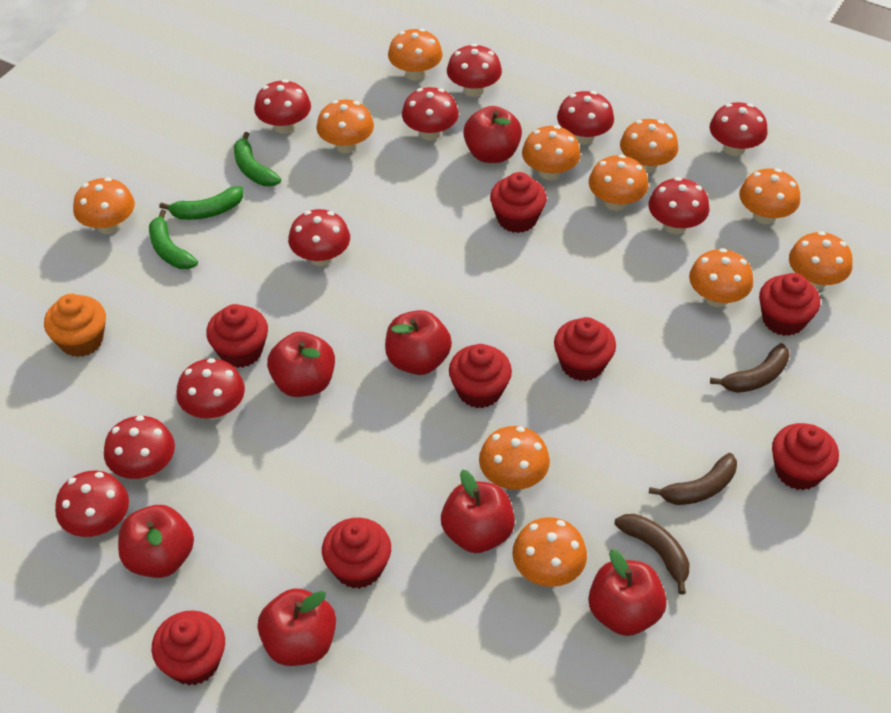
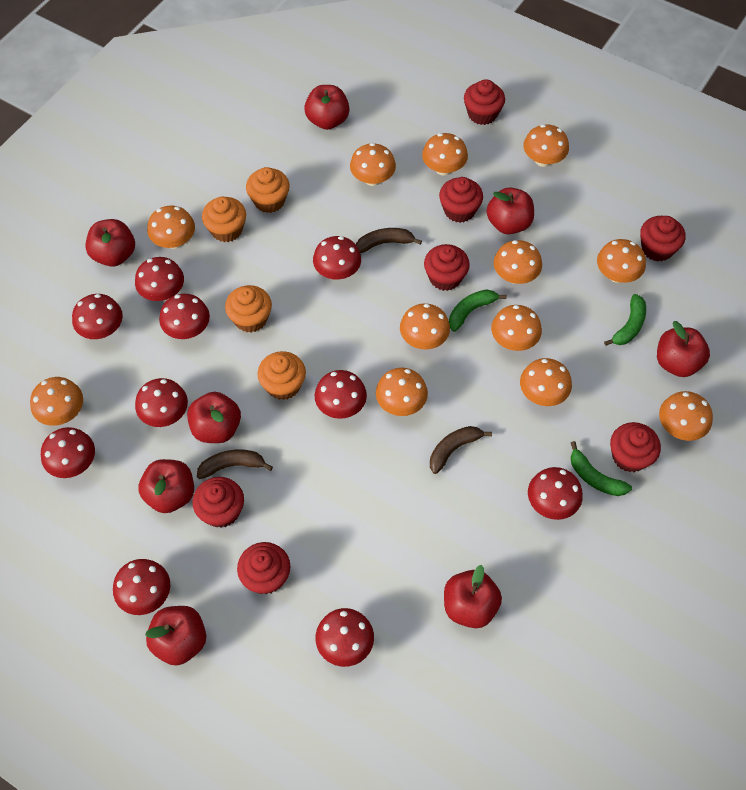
orange cupcake: 1 -> 4
orange mushroom: 11 -> 12
red apple: 7 -> 8
red cupcake: 8 -> 7

